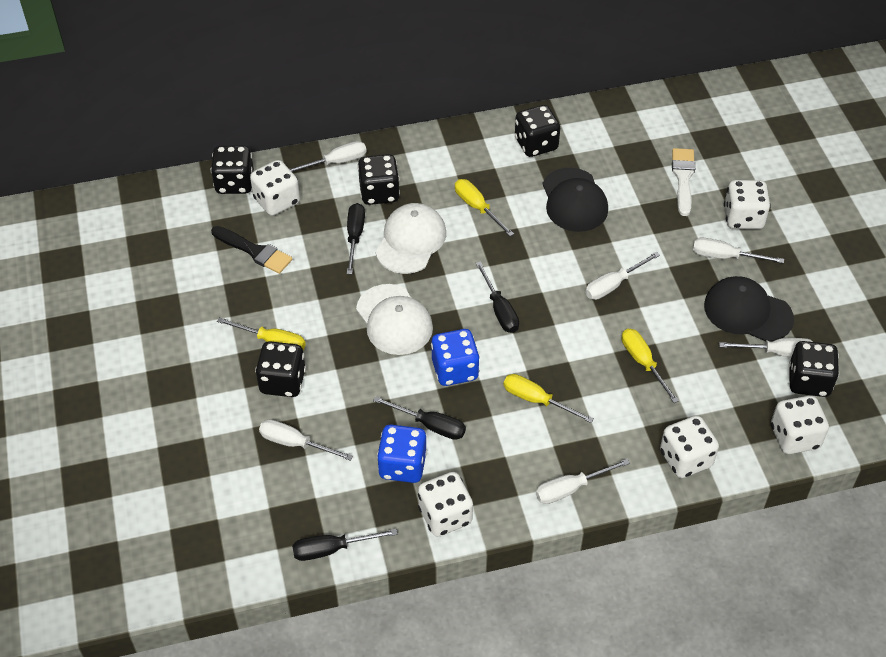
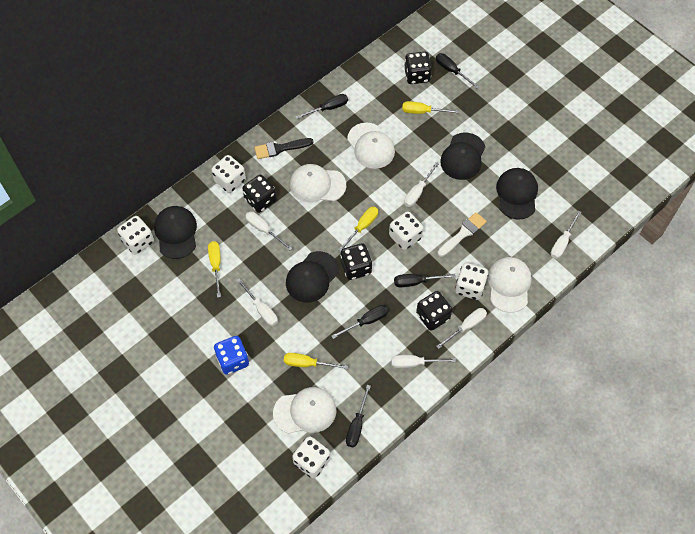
black cap: 2 -> 4
black dice: 5 -> 4
black screwdriver: 4 -> 5
blue dice: 2 -> 1
white cap: 2 -> 4

